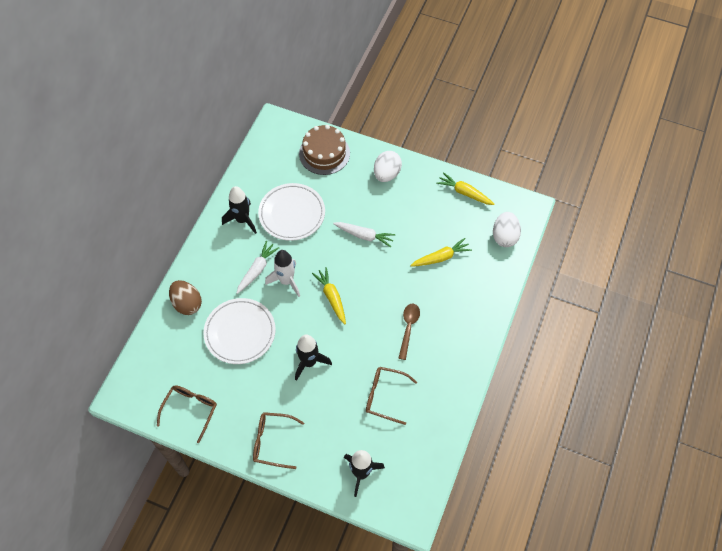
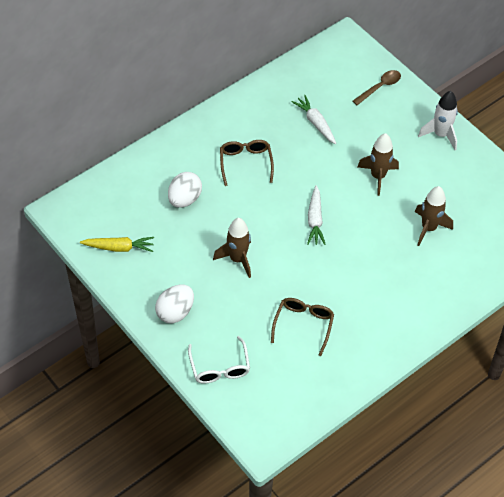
black rocket: 3 -> 0
brown cake: 1 -> 0
brown egg: 1 -> 0
brown glasses: 3 -> 2
brown rocket: 0 -> 3
white glasses: 0 -> 1
white plate: 2 -> 0
yellow carrot: 3 -> 1

